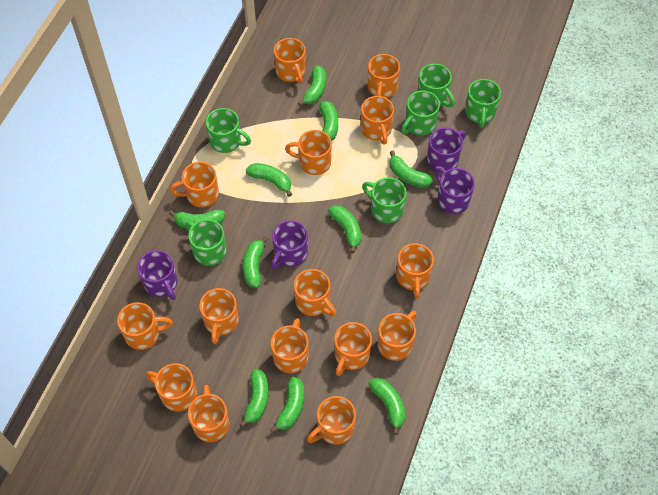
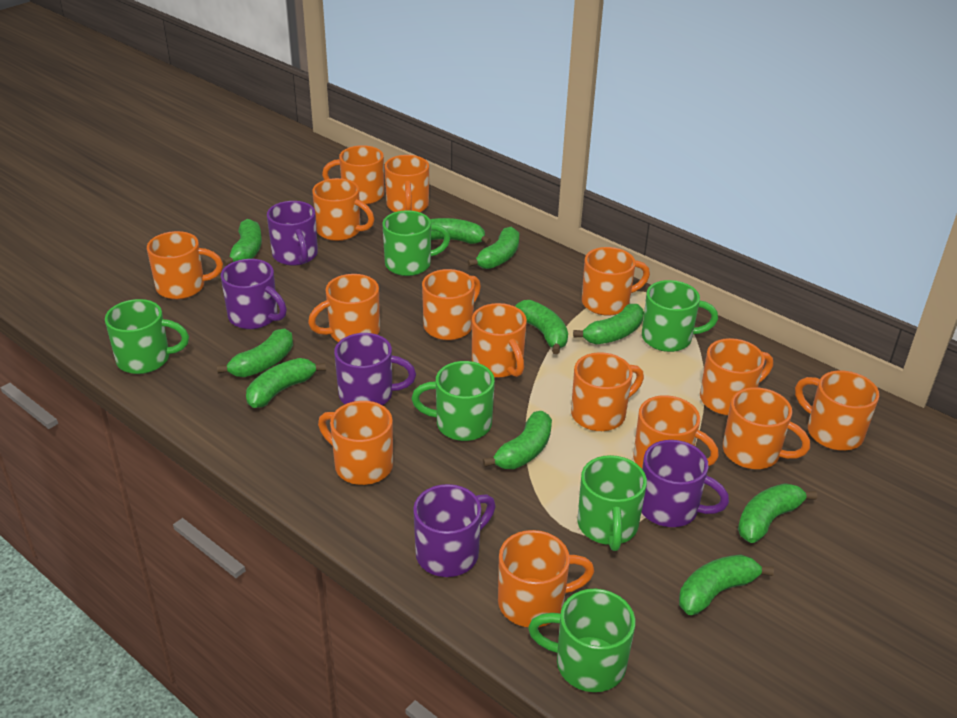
purple mug: 4 -> 5

